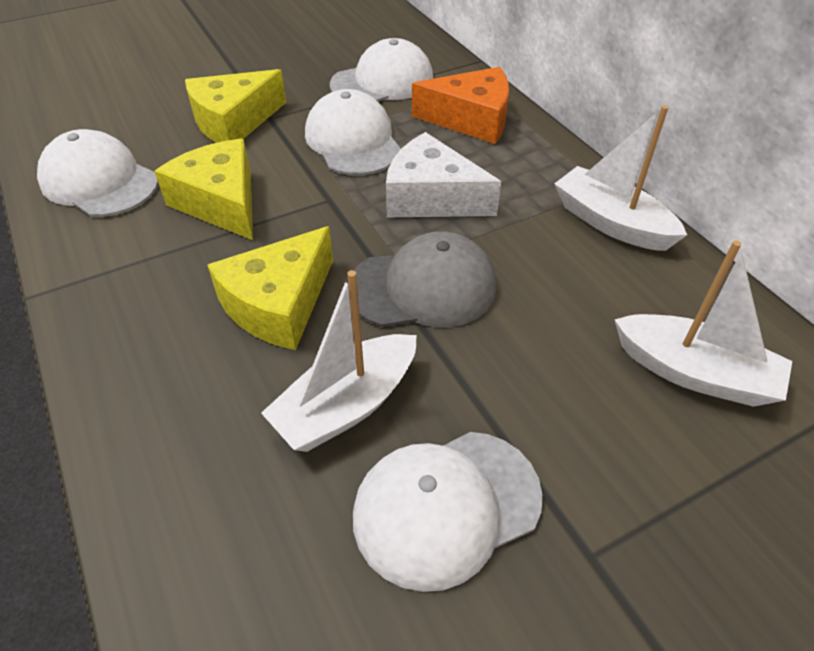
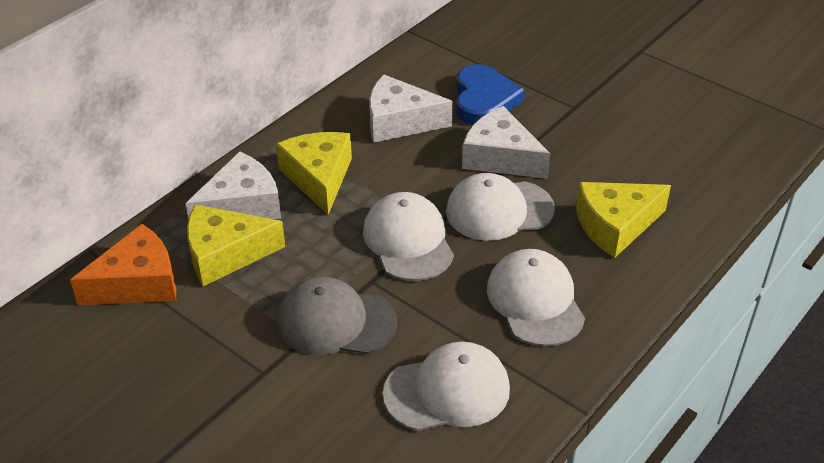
blue heart: 0 -> 1
white boat: 3 -> 0
white cheese: 1 -> 3

